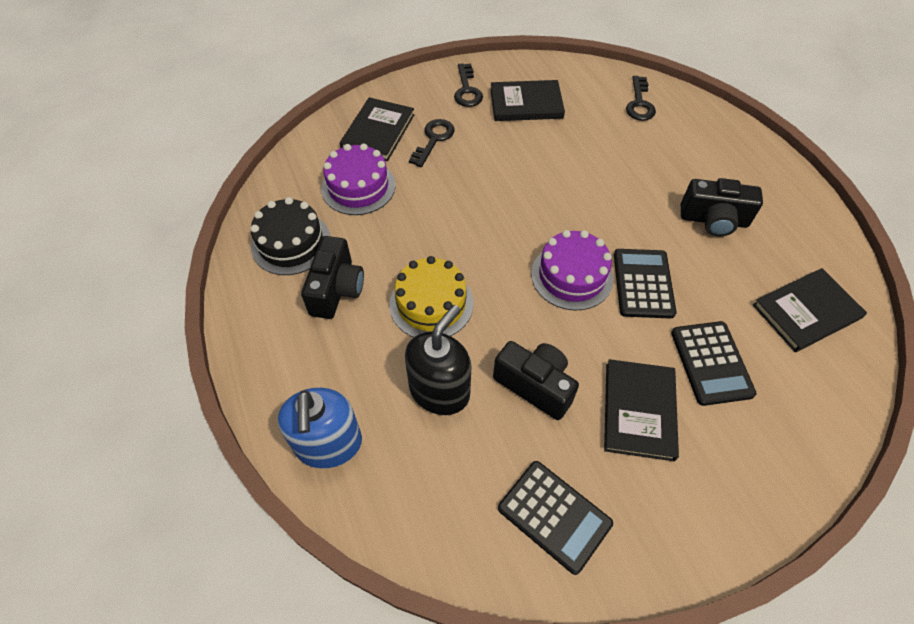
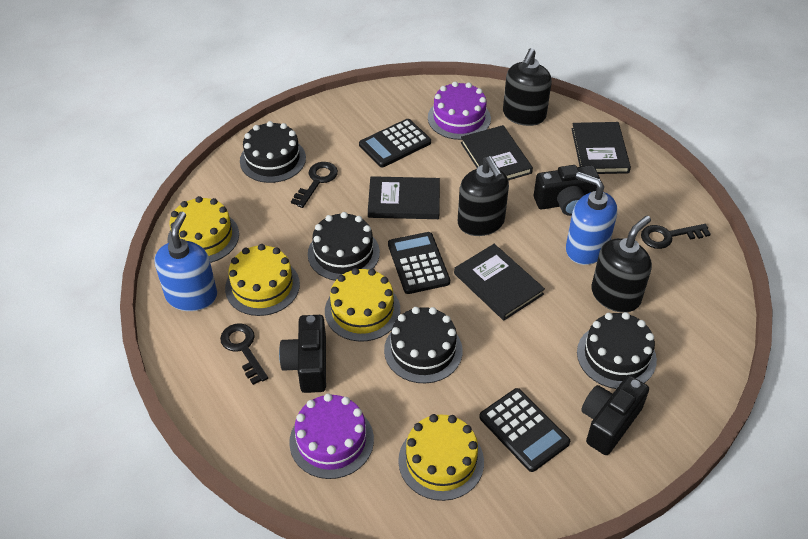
black cake: 1 -> 4
black soap dispenser: 1 -> 3
blue soap dispenser: 1 -> 2
yellow cake: 1 -> 4

